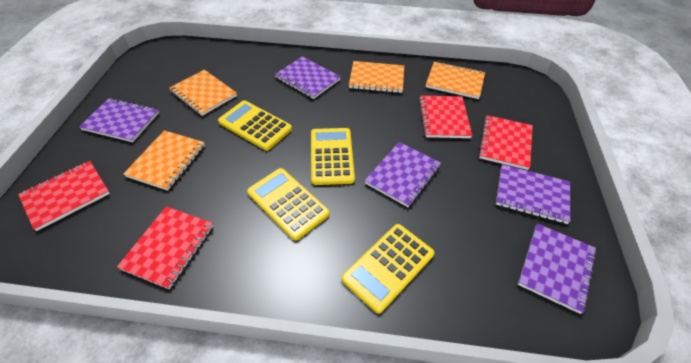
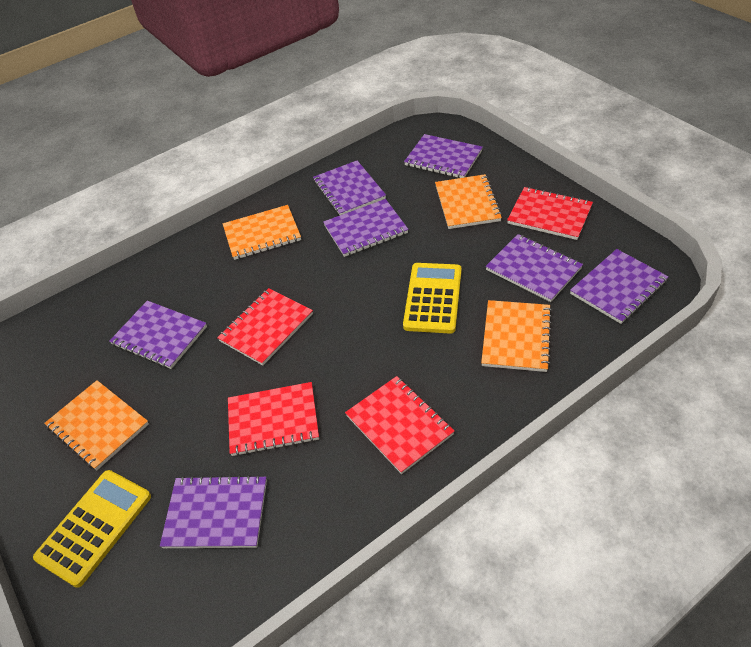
purple notebook: 5 -> 7
yellow calculator: 4 -> 2

